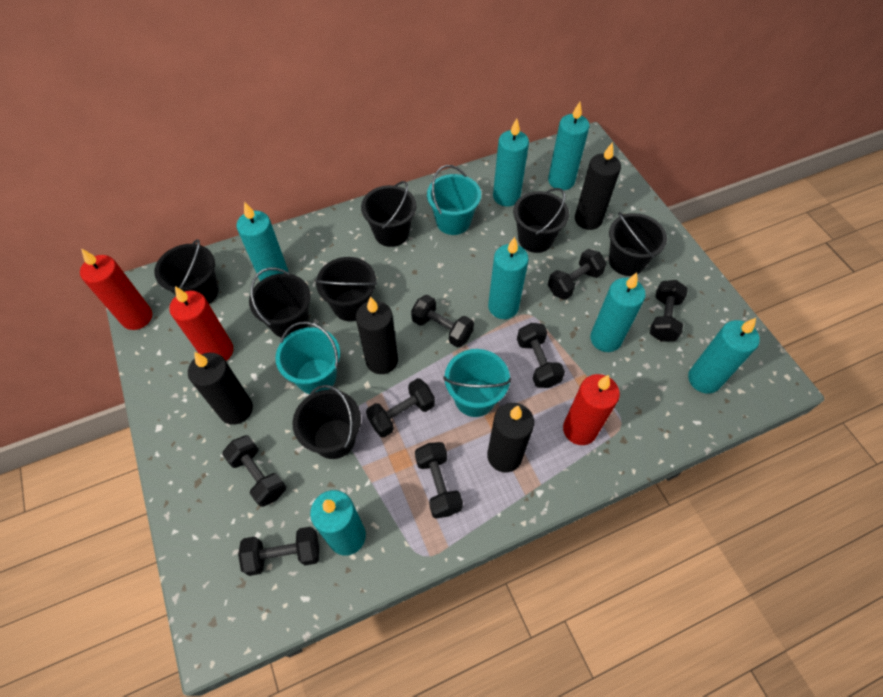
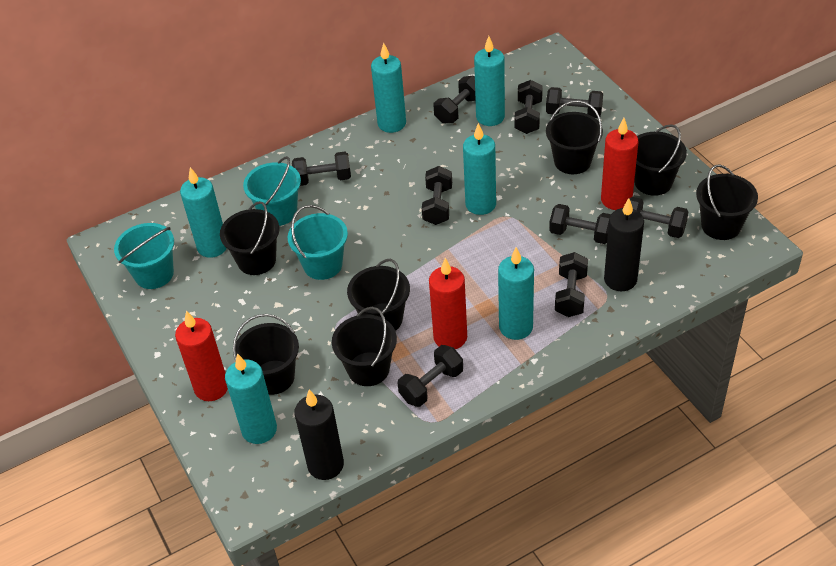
black candle: 4 -> 2
black dumbbell: 8 -> 9
turquoise candle: 7 -> 6

